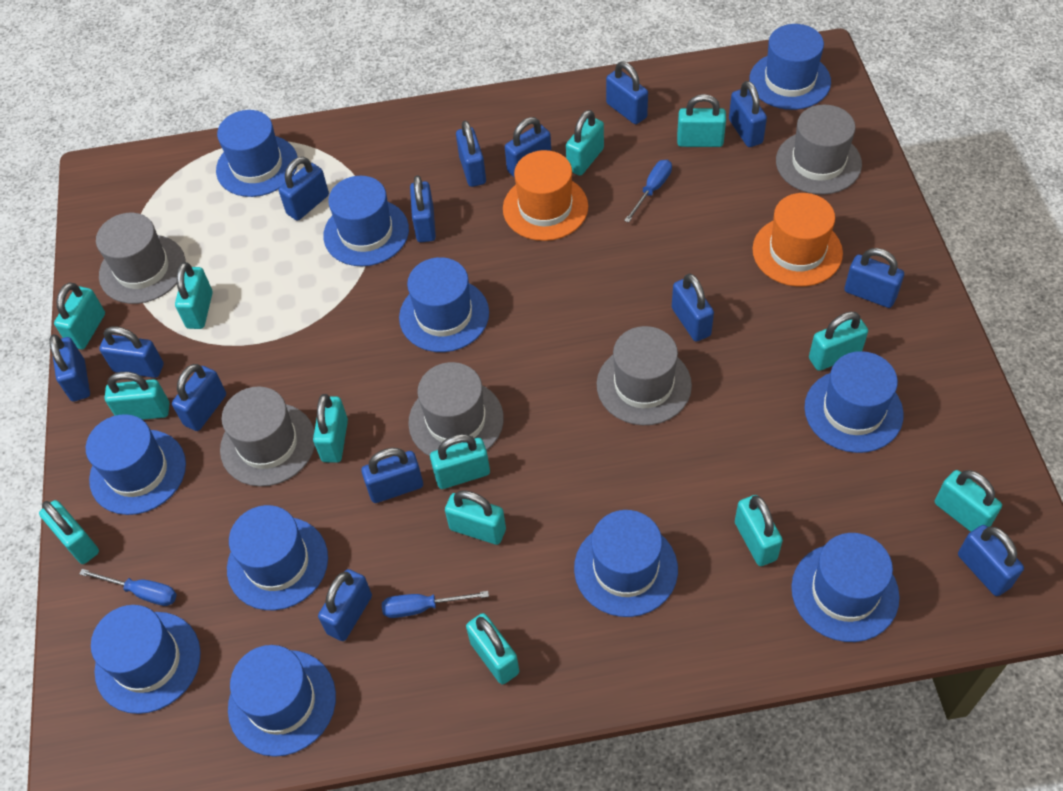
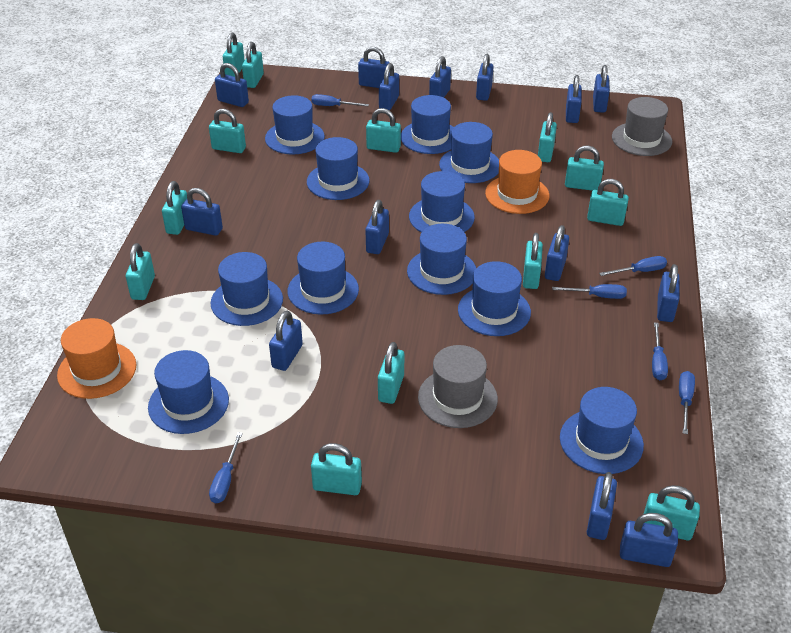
blue screwdriver: 3 -> 6
grey hat: 5 -> 2

